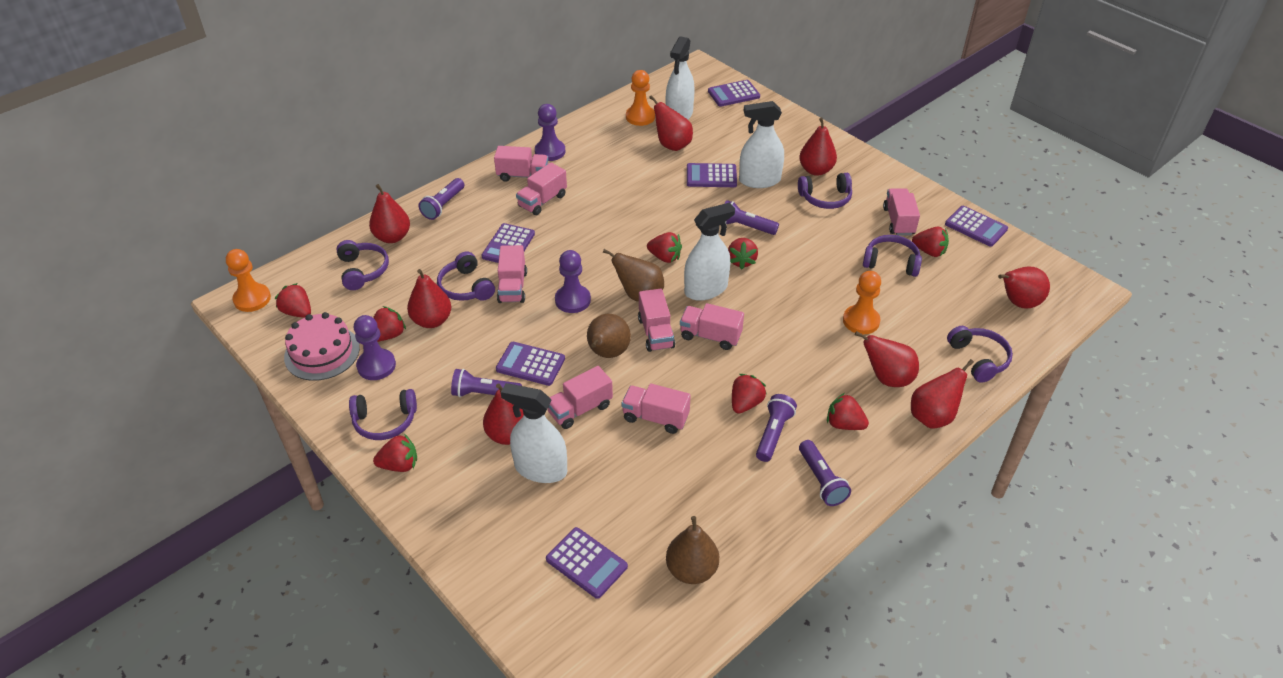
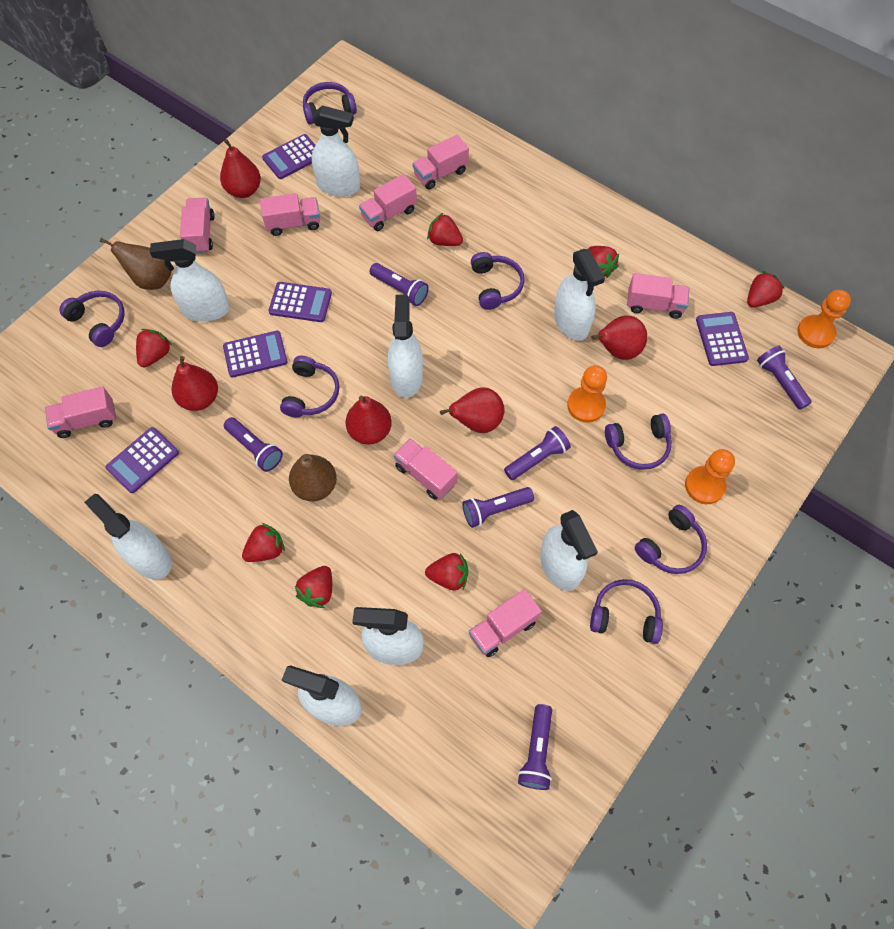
brown pear: 3 -> 2
pink cake: 1 -> 0
purple calculator: 6 -> 5
purple flashlight: 5 -> 6
purple headphones: 6 -> 7
purple pawn: 3 -> 0
red pear: 8 -> 5
red strawberry: 8 -> 7
white spray bottle: 4 -> 8

